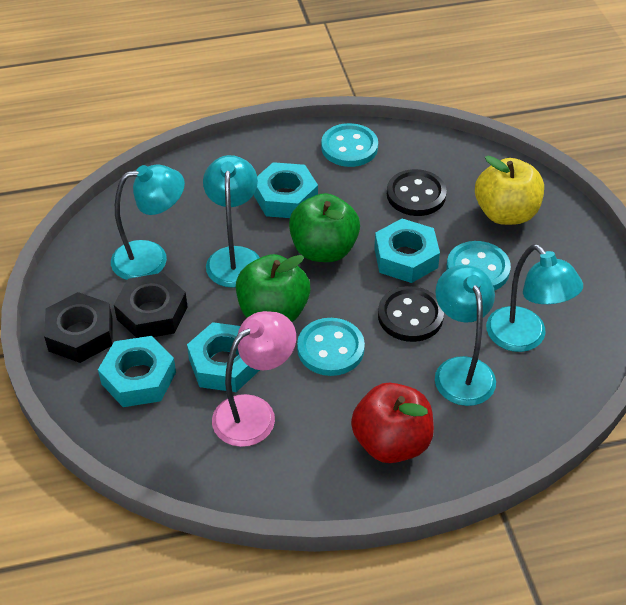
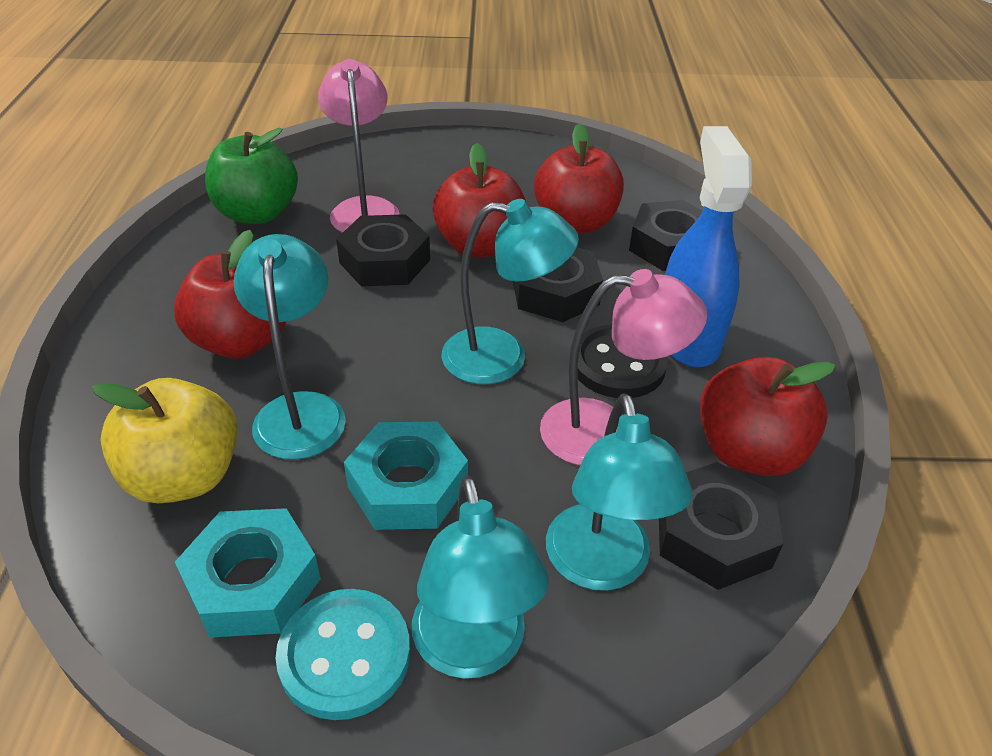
black button: 2 -> 1
black nut: 2 -> 4
blue spray bottle: 0 -> 1
green apple: 2 -> 1
pink lamp: 1 -> 2
red apple: 1 -> 4
turquoise button: 3 -> 1
turquoise nut: 4 -> 2

